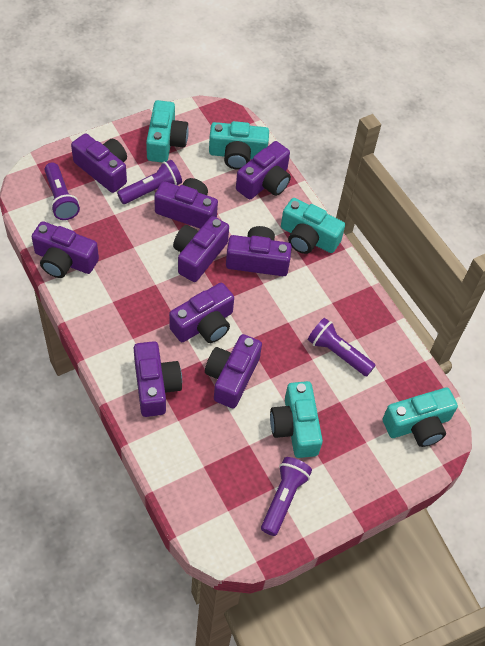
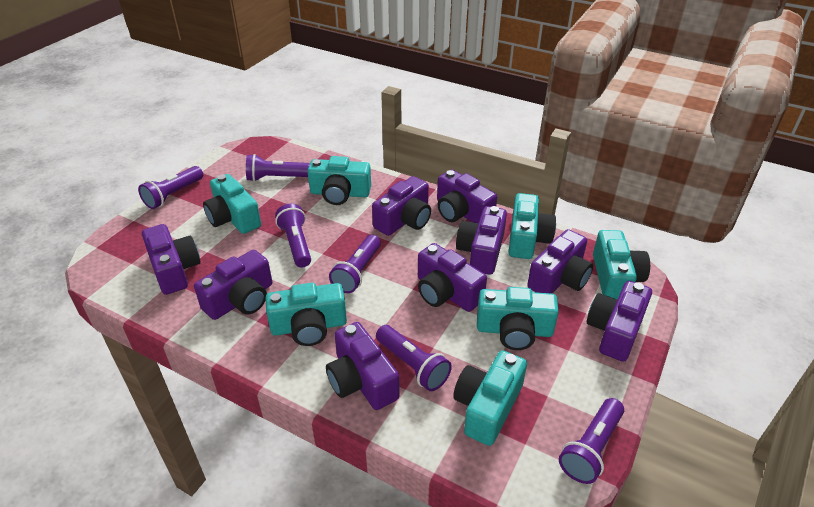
purple flashlight: 4 -> 6
turquoise camera: 5 -> 7

